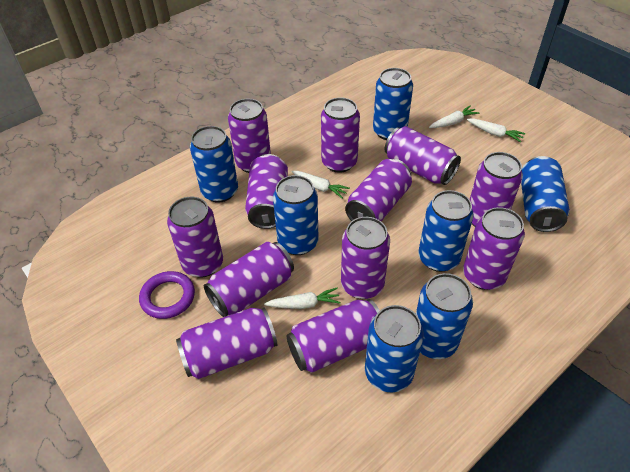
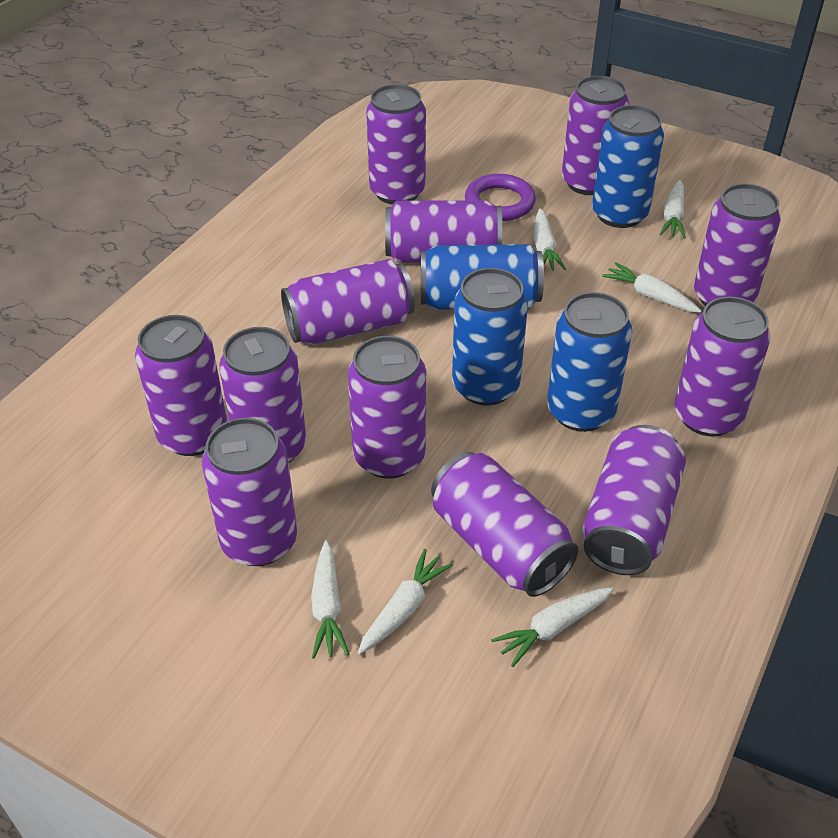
blue can: 7 -> 4
white carrot: 4 -> 6

